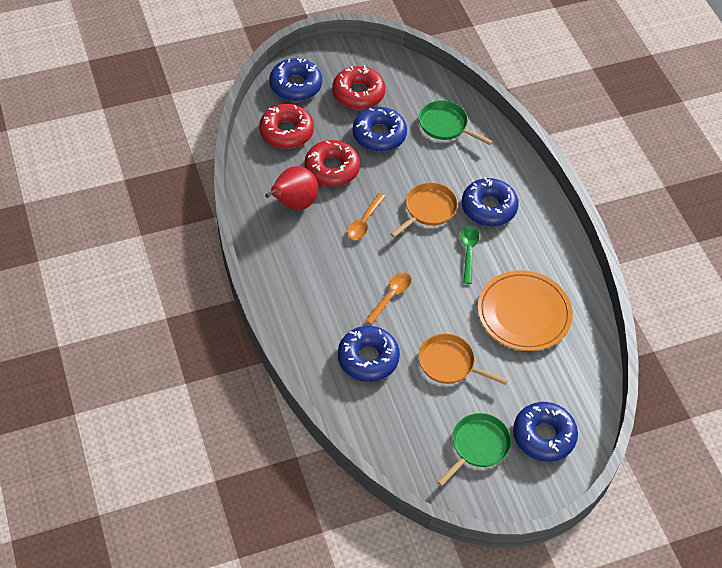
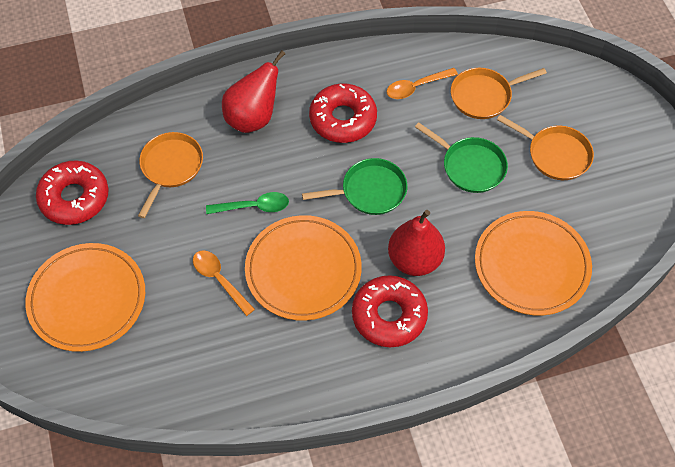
blue donut: 5 -> 0
orange pan: 2 -> 3
orange plate: 1 -> 3
red pear: 1 -> 2

